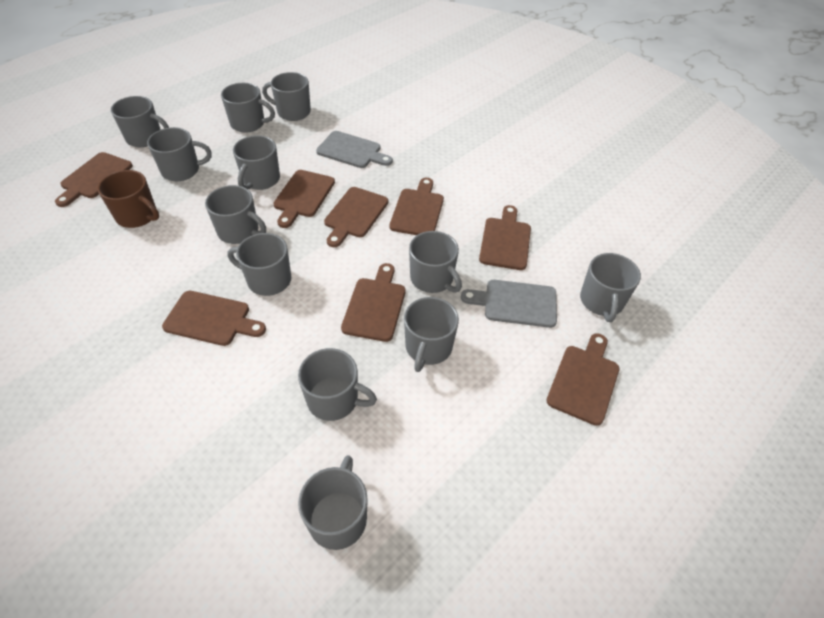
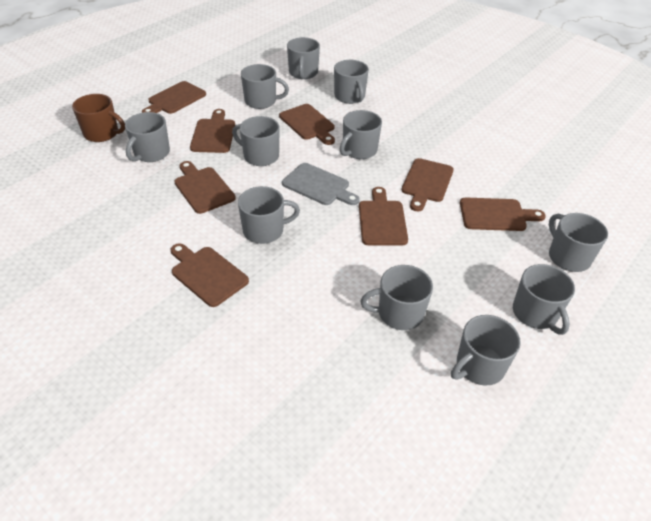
grey cutting board: 2 -> 1
grey mug: 12 -> 11

